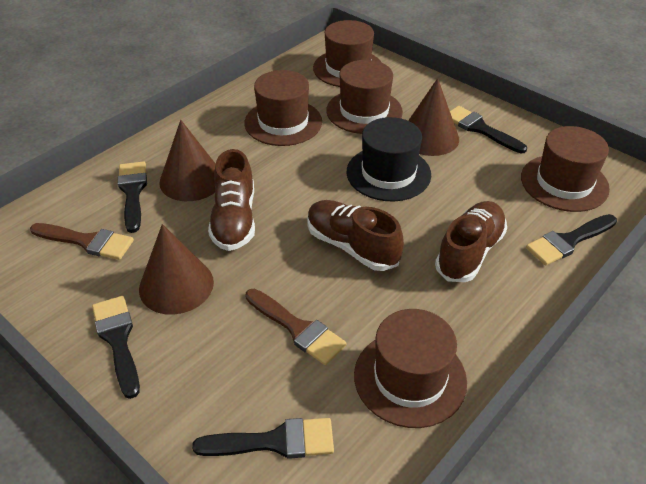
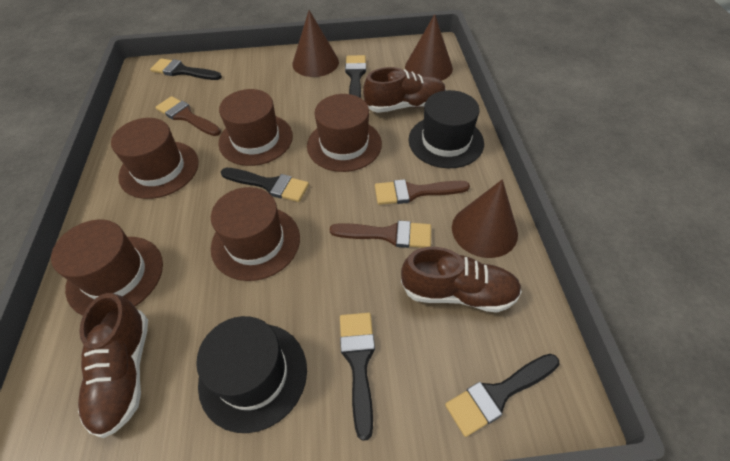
black hat: 1 -> 2
brown brush: 2 -> 3

